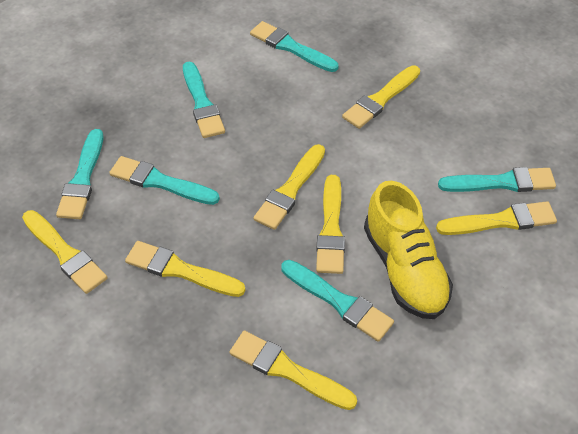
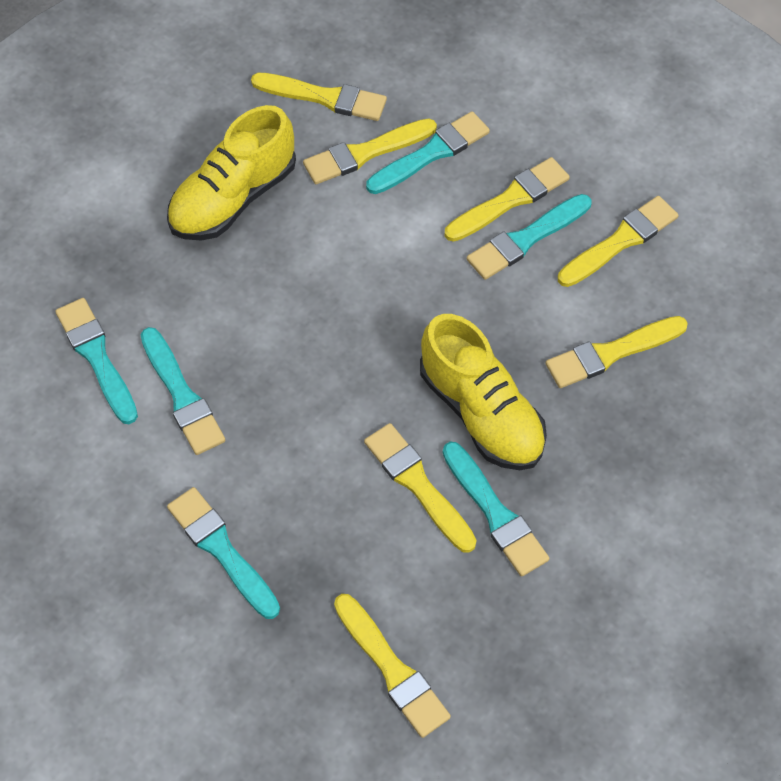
yellow shoe: 1 -> 2

